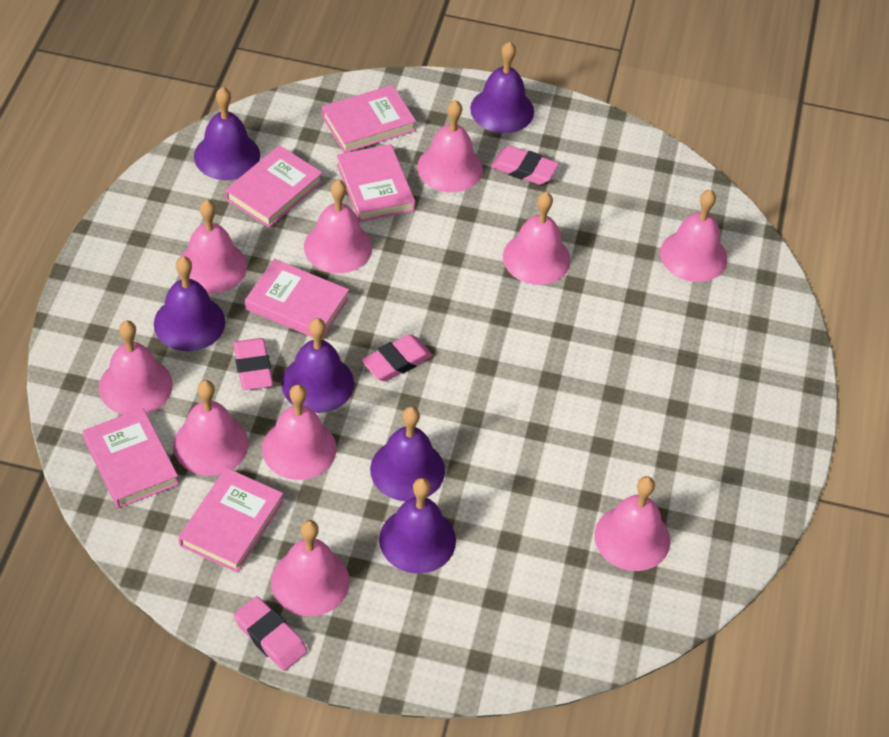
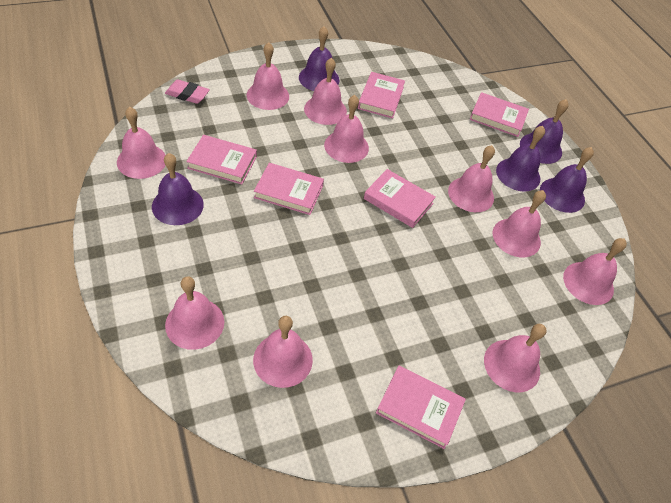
pink eraser: 4 -> 1
purple bell: 6 -> 5

